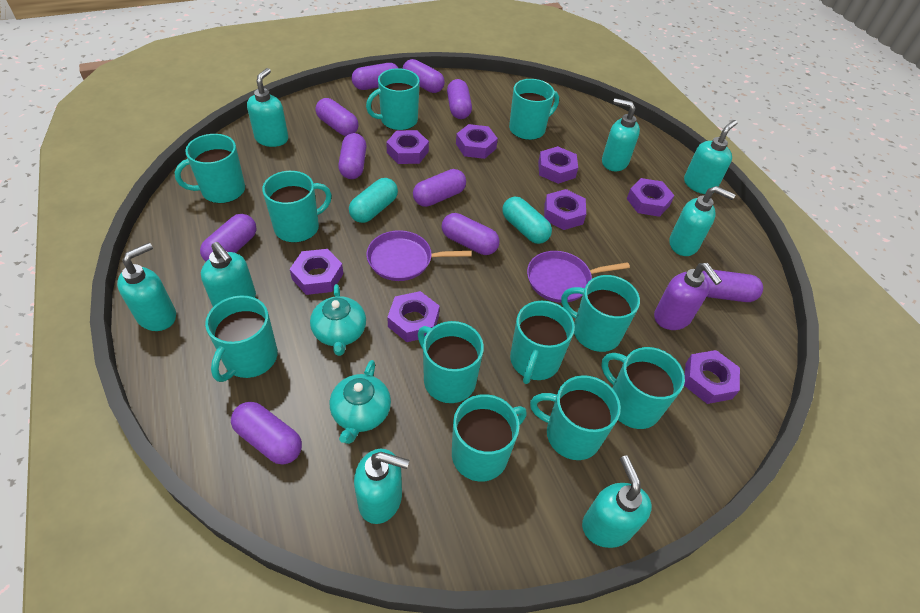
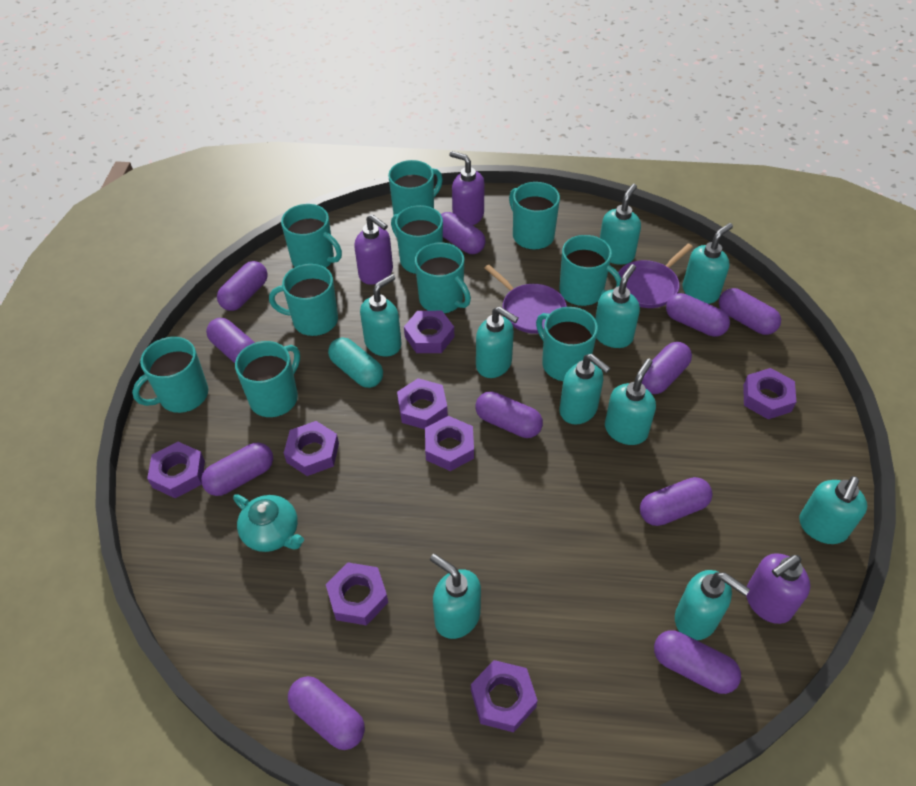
purple capsule: 10 -> 11
purple soap dispenser: 1 -> 3
turquoise capsule: 2 -> 1
turquoise mug: 11 -> 10
turquoise soap dispenser: 8 -> 10
turquoise teapot: 2 -> 1

